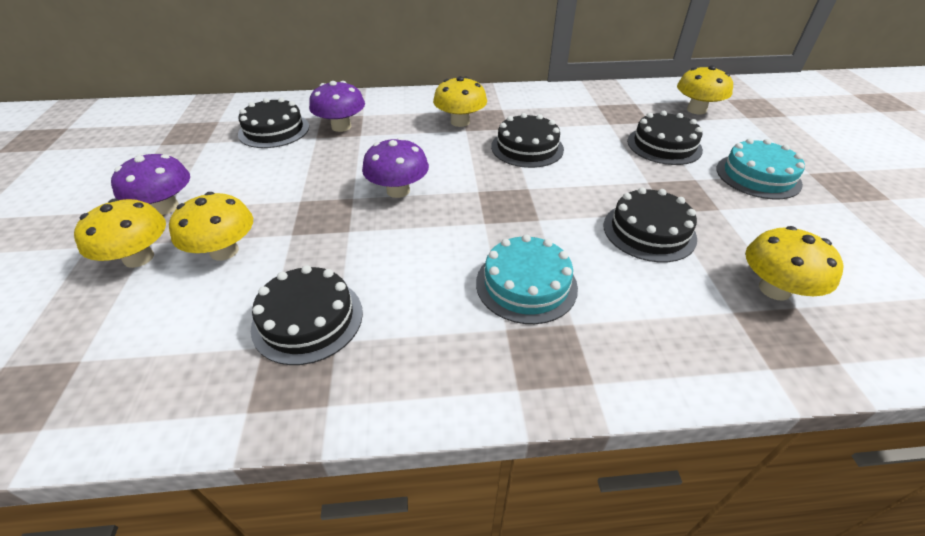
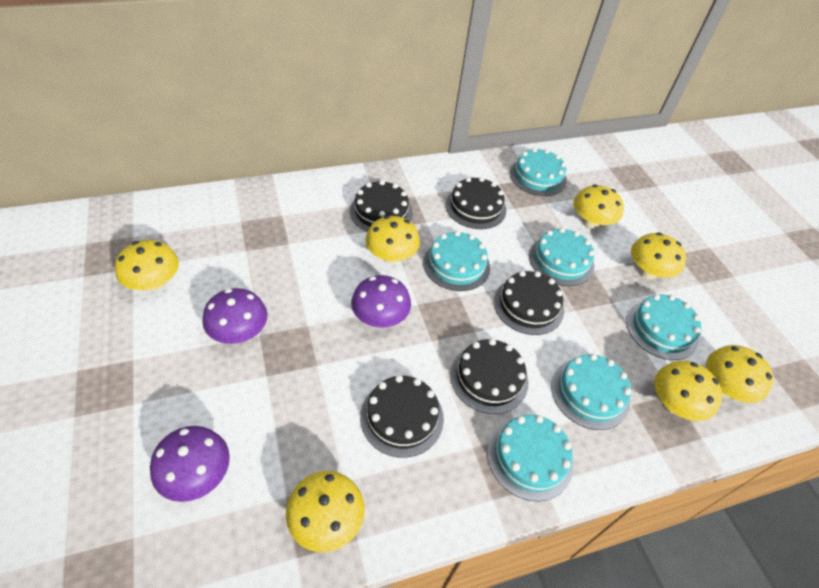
turquoise cake: 2 -> 6
yellow mushroom: 5 -> 7

